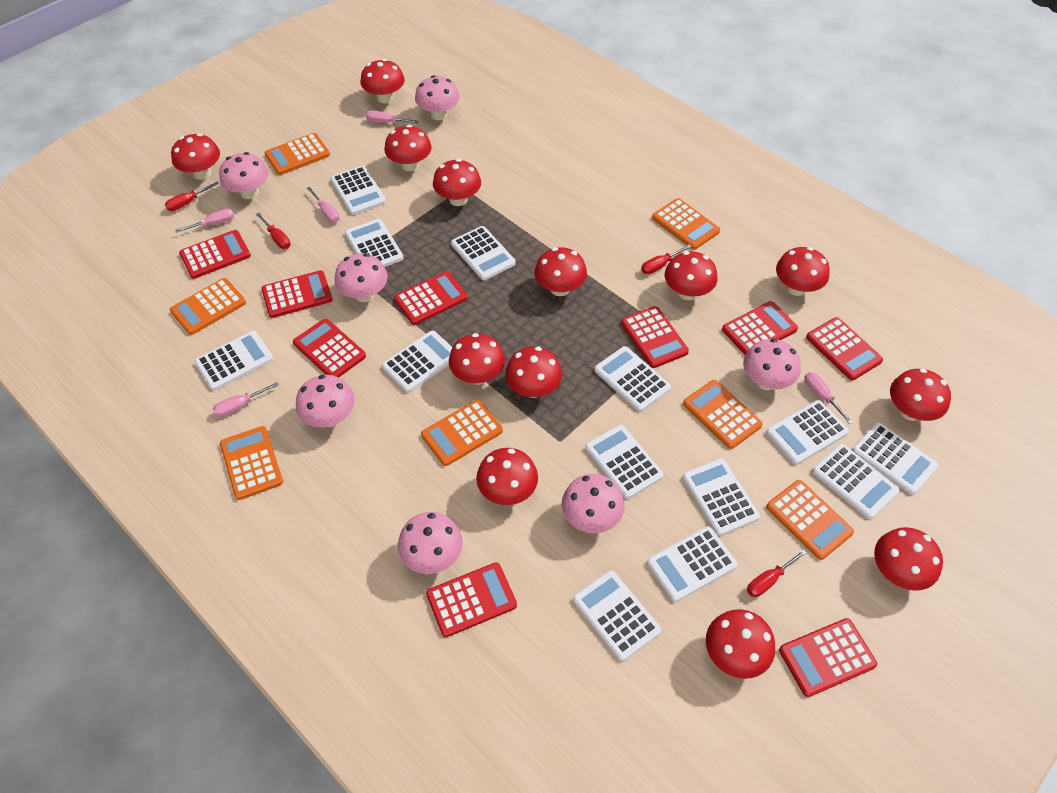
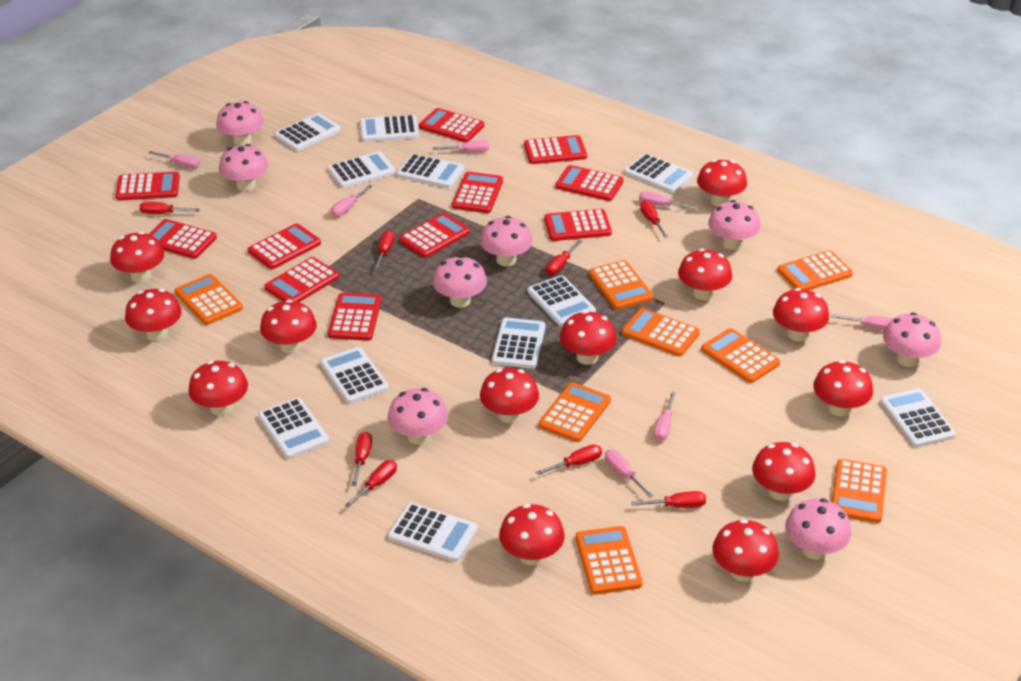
orange calculator: 7 -> 8
pink mushroom: 7 -> 8
pink screwdriver: 5 -> 7
red calculator: 9 -> 11
red screwdriver: 4 -> 8
white calculator: 13 -> 11

